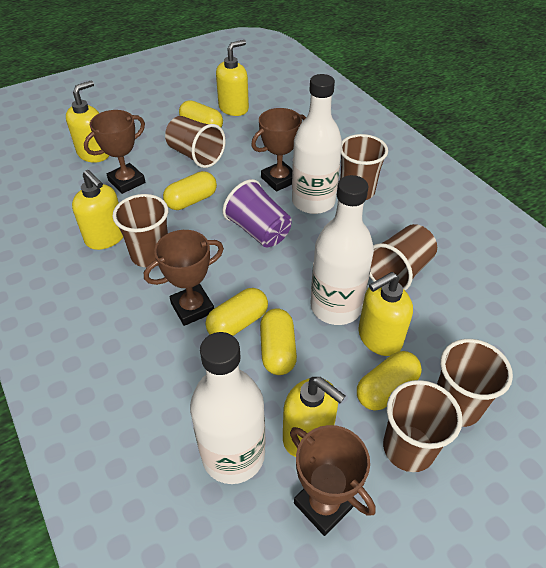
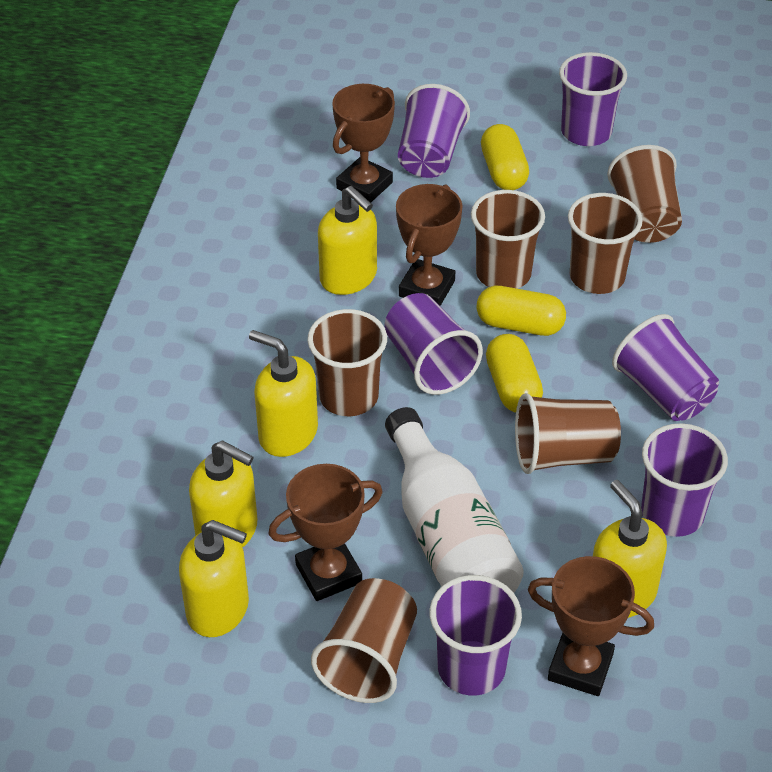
purple cup: 1 -> 6
white bottle: 3 -> 1
yellow capsule: 5 -> 3

